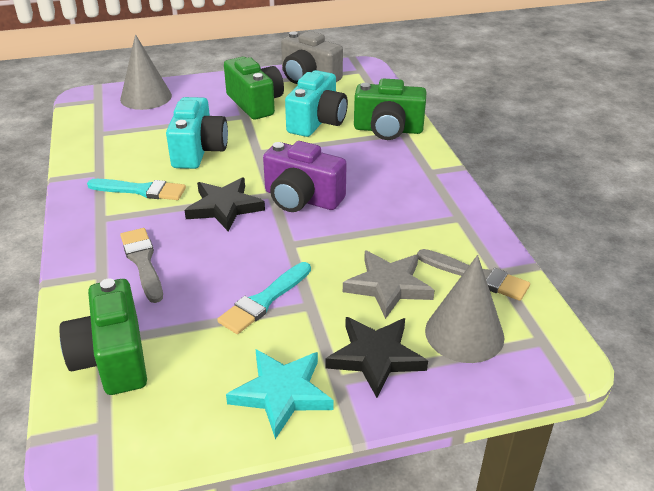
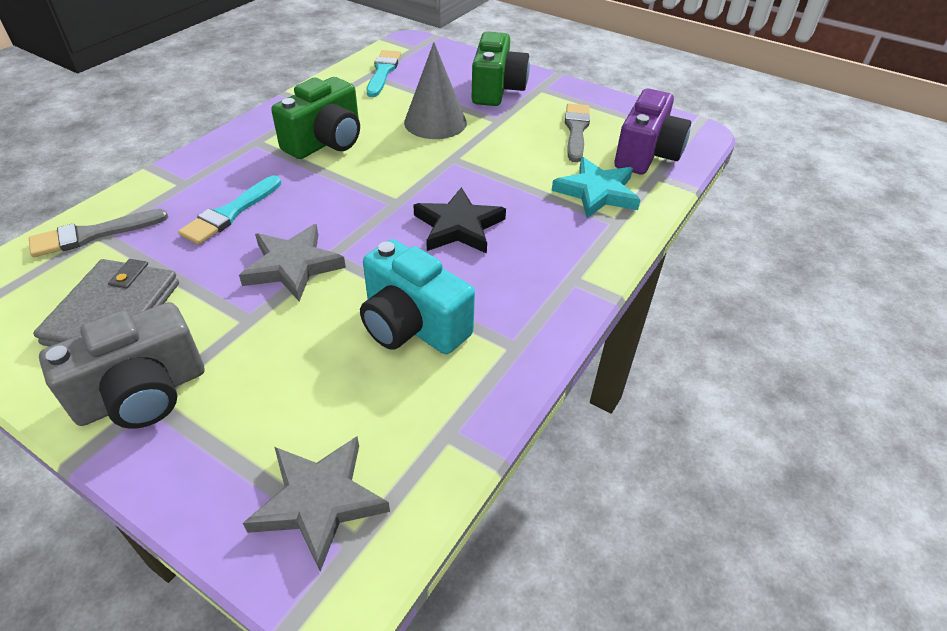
black star: 2 -> 1
green camera: 3 -> 2
grey cone: 2 -> 1
grey star: 1 -> 2
grey wallet: 0 -> 1
turquoise camera: 2 -> 1

